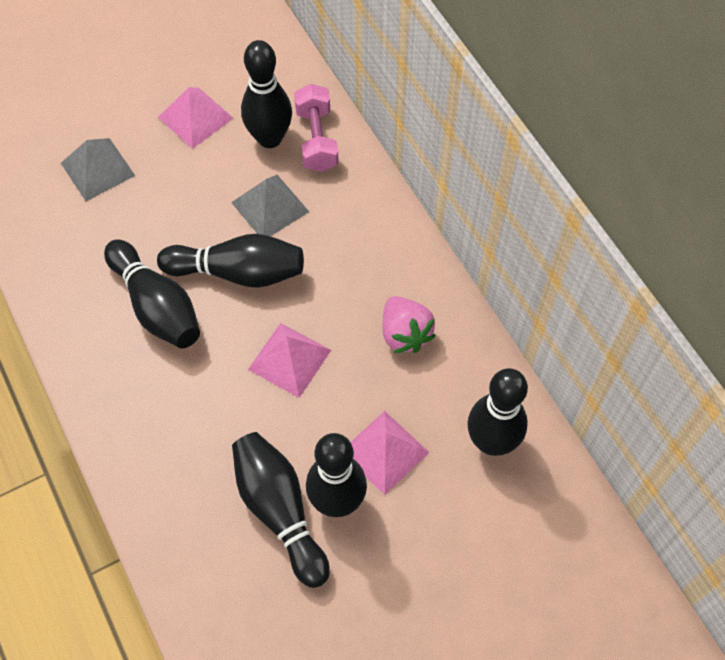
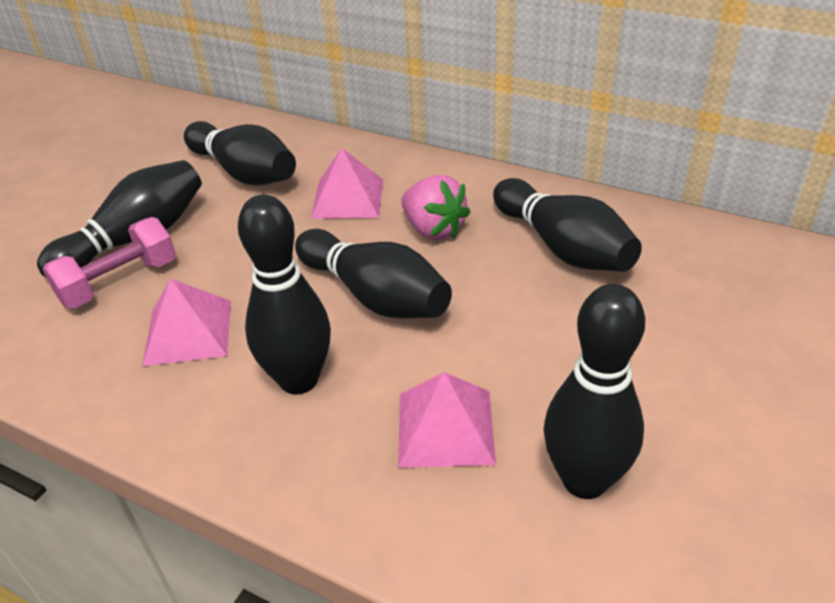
grey pyramid: 2 -> 0

